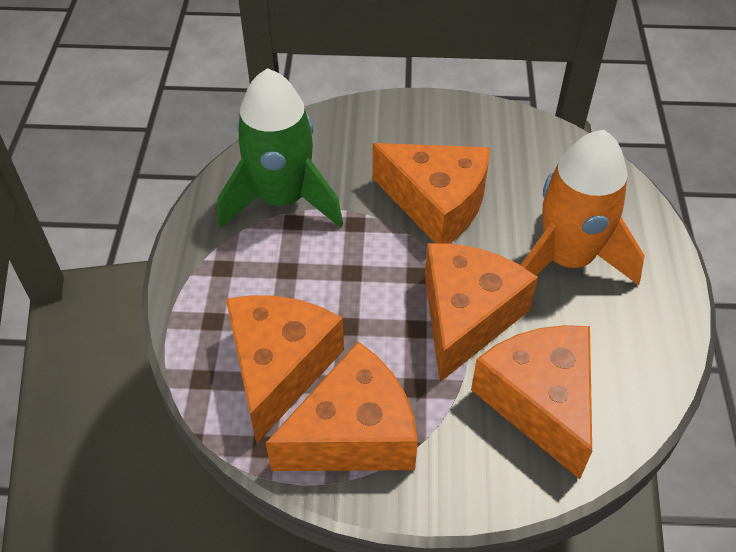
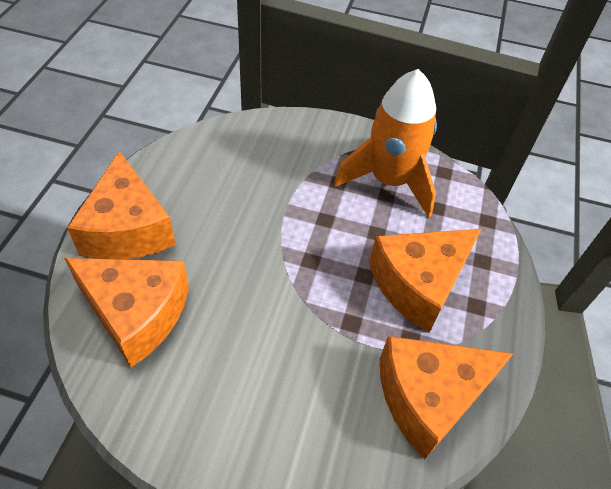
green rocket: 1 -> 0
orange cheese: 5 -> 4

